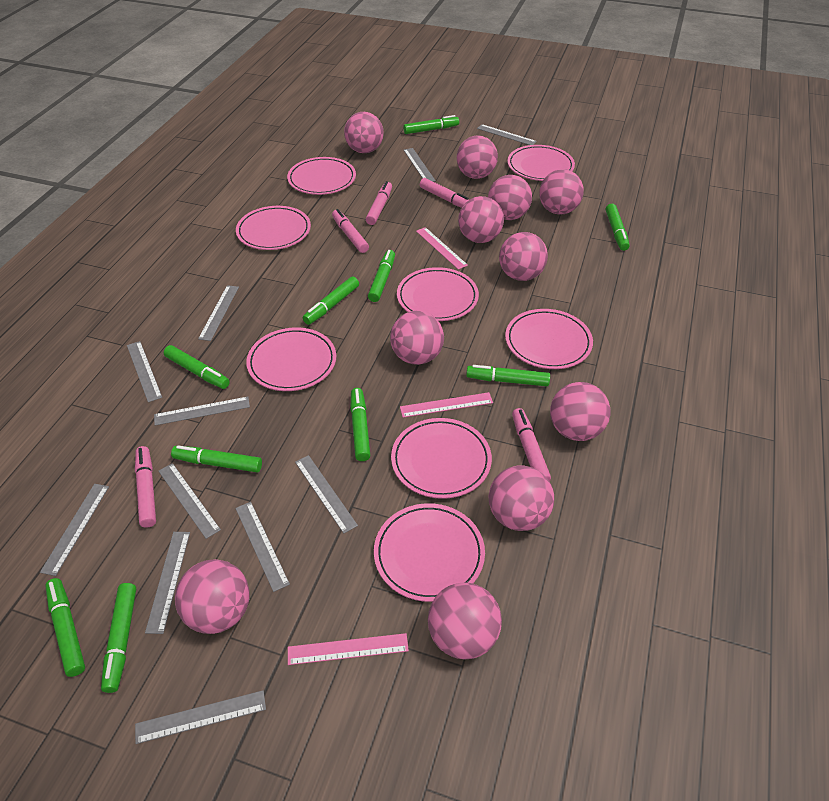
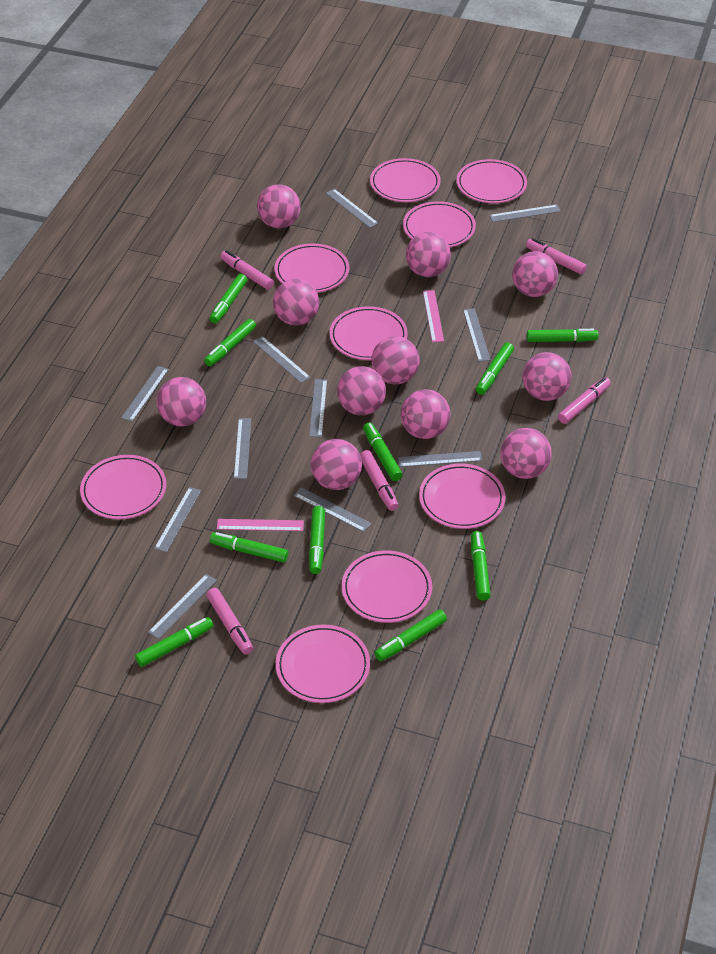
pink plate: 8 -> 9
pink ruler: 3 -> 2

